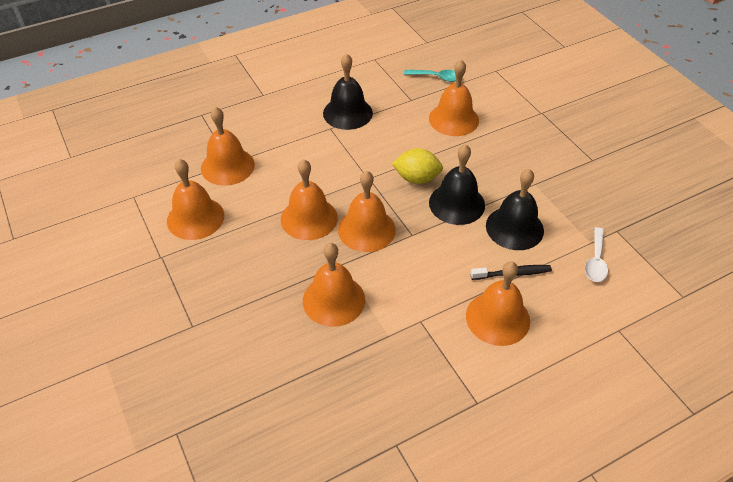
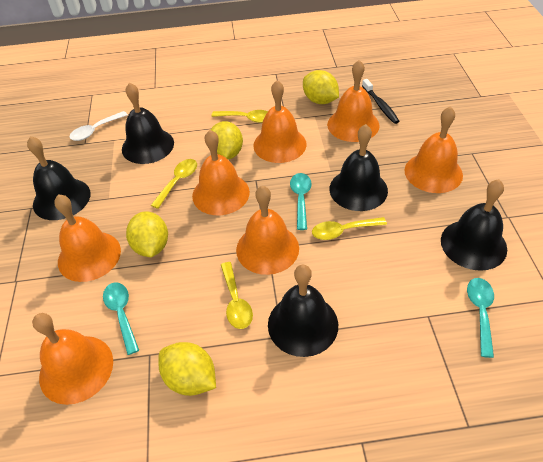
black bell: 3 -> 5
turquoise spoon: 1 -> 3
yellow lemon: 1 -> 4
yellow spoon: 0 -> 4

